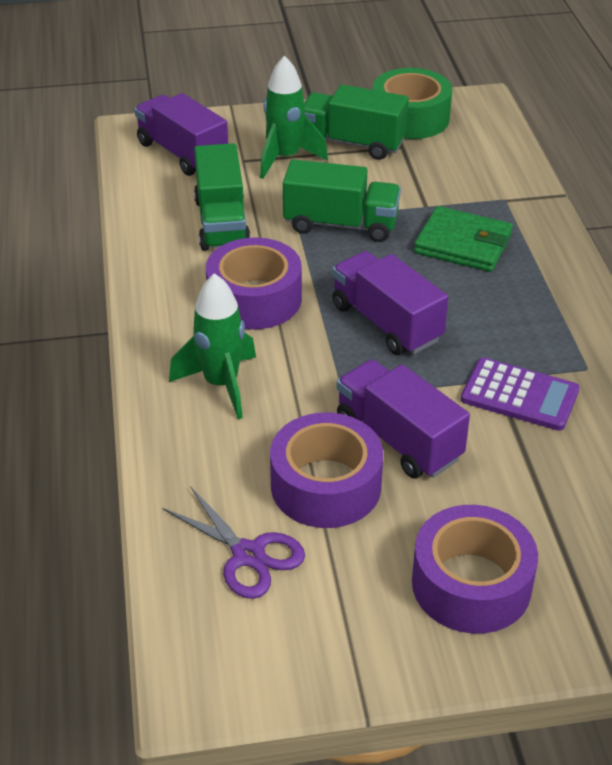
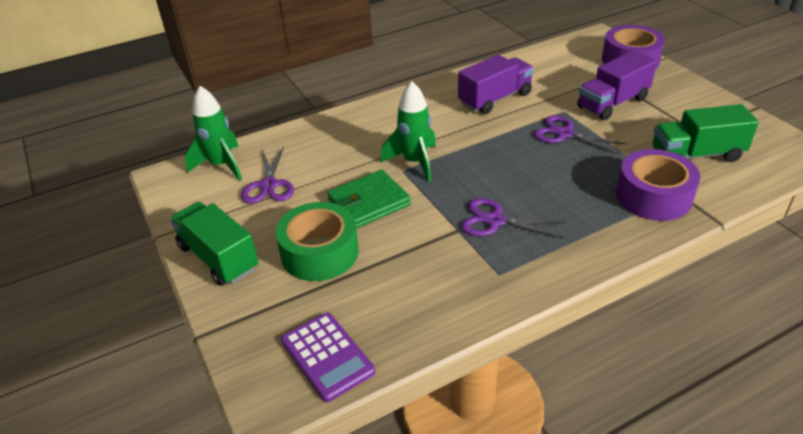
green truck: 3 -> 2
purple scissors: 1 -> 3
purple tape: 3 -> 2
purple truck: 3 -> 2

